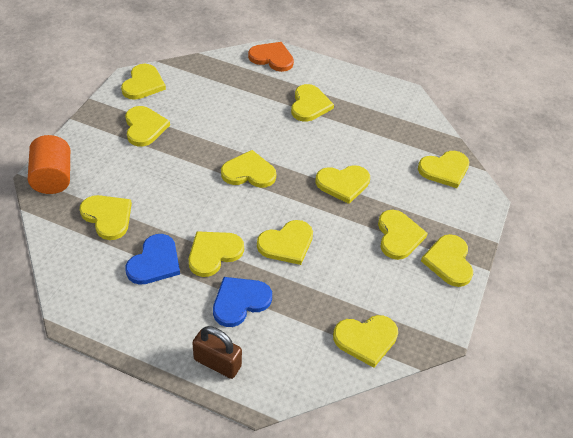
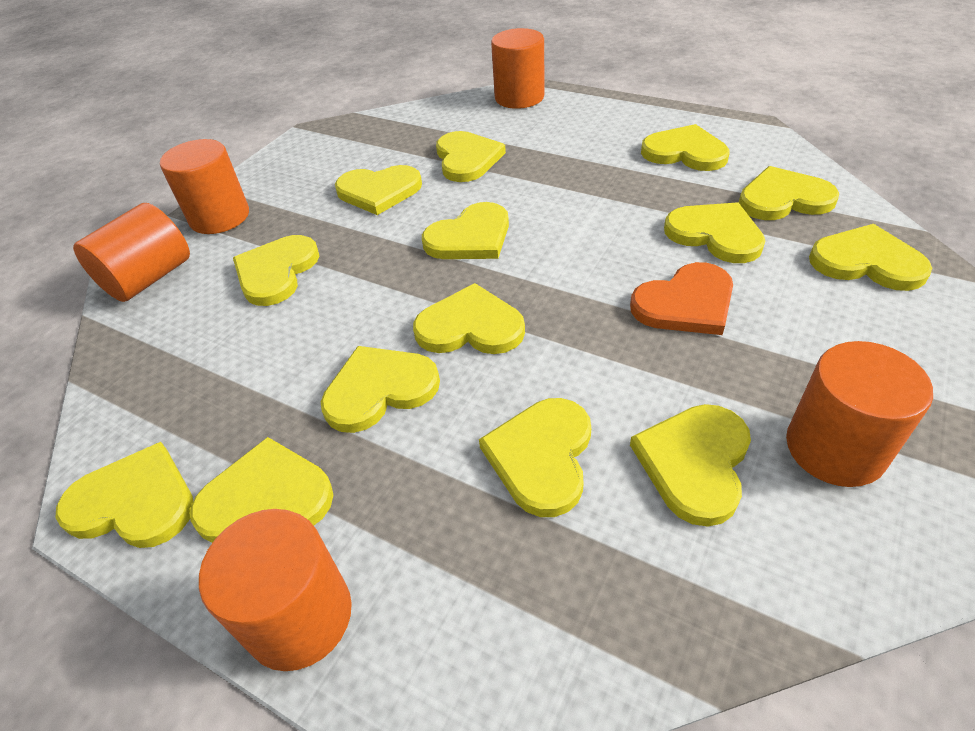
blue heart: 2 -> 0
brown padlock: 1 -> 0
orange cylinder: 1 -> 5
yellow heart: 12 -> 14

